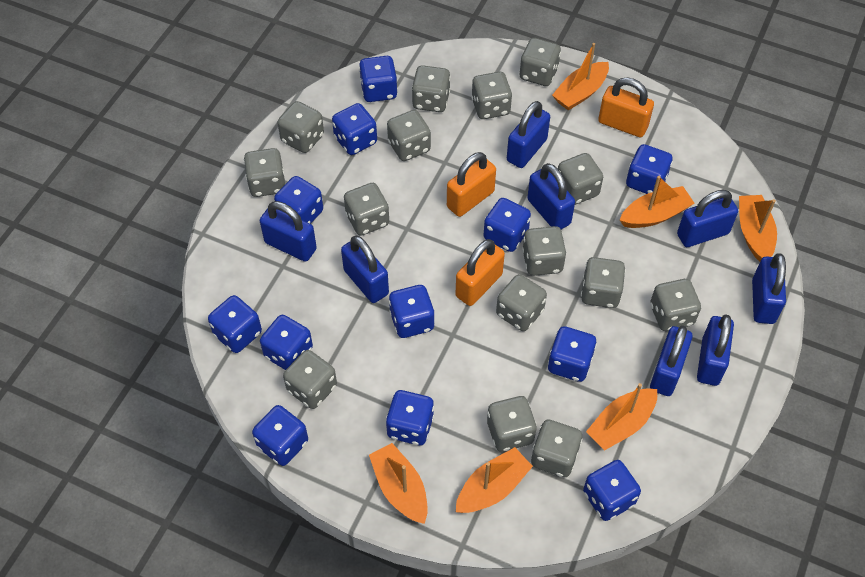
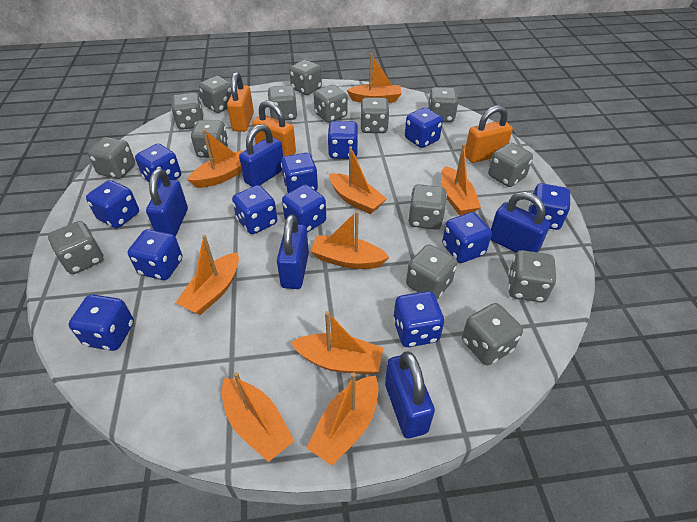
blue padlock: 8 -> 5
orange boat: 6 -> 9

